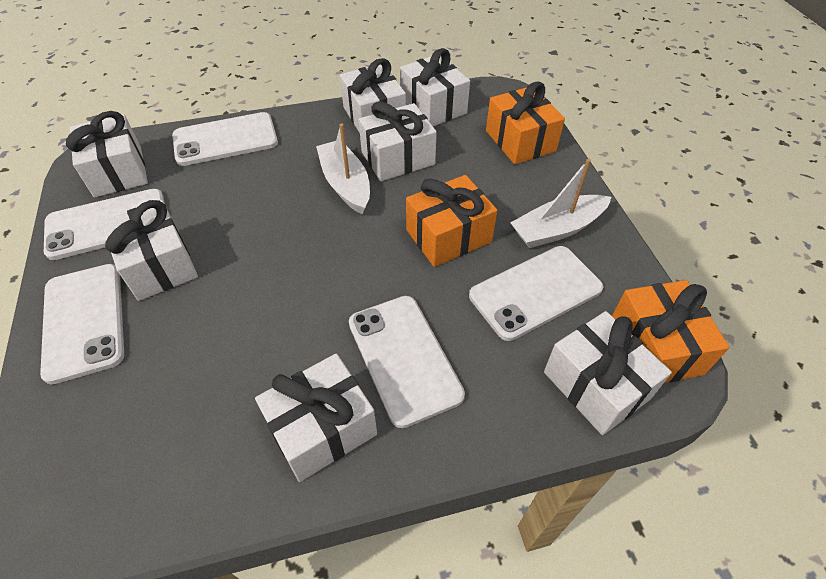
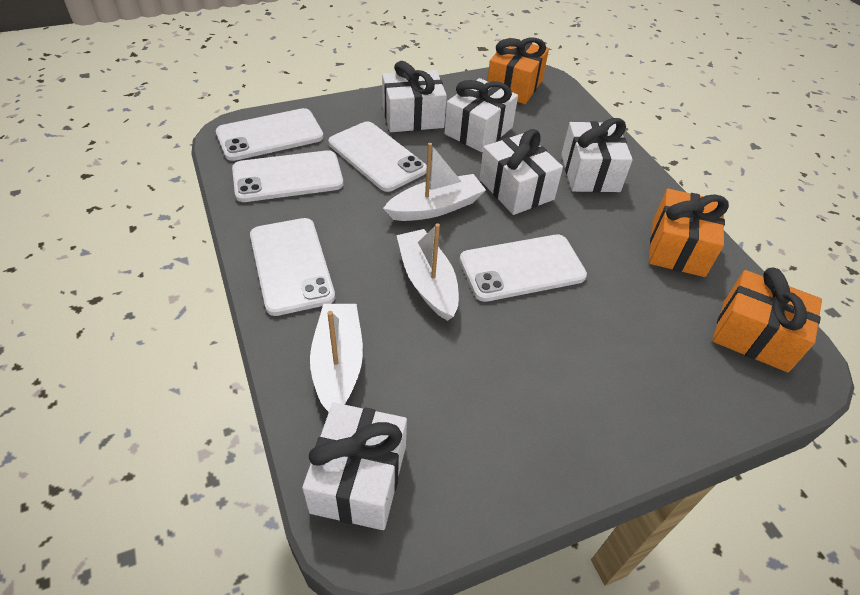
white boat: 2 -> 3
white gift: 7 -> 5

